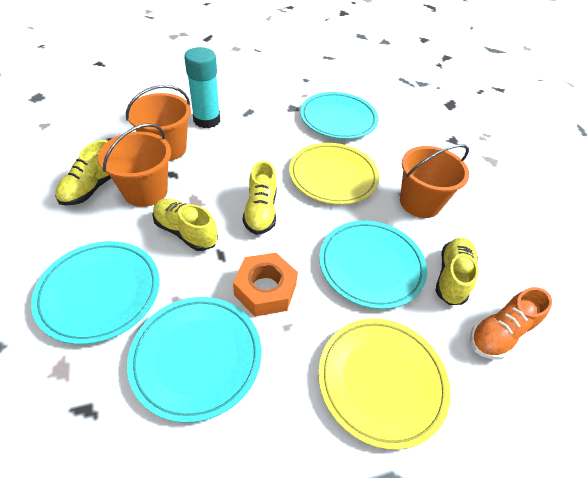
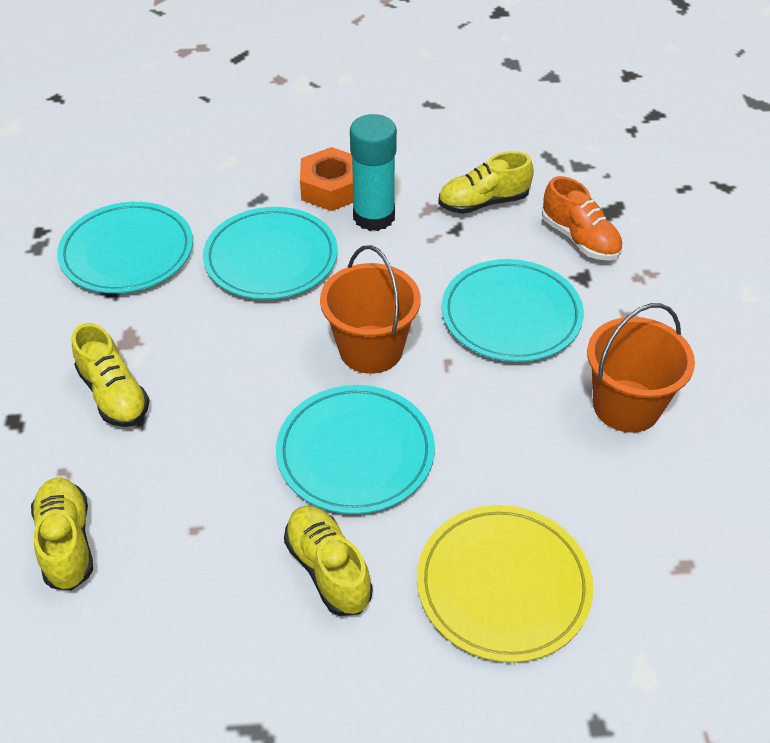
orange bucket: 3 -> 2
yellow plate: 2 -> 1

